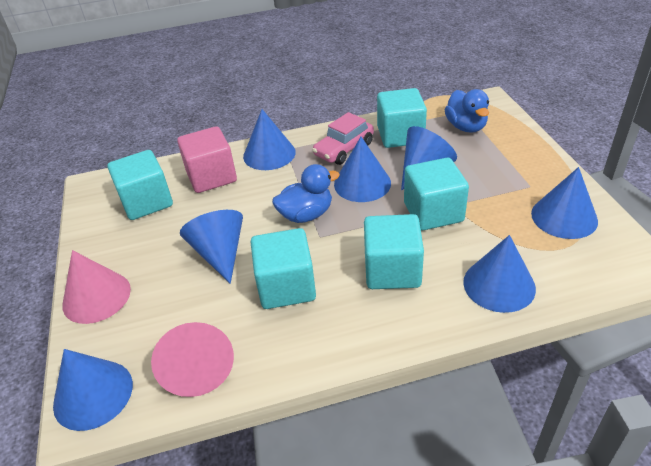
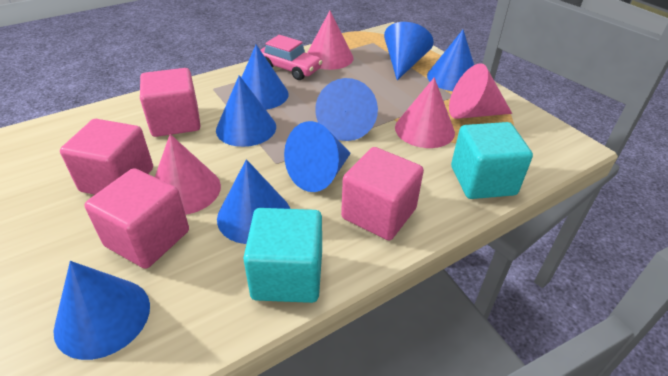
blue cone: 7 -> 8
blue duck: 2 -> 0
pink cone: 2 -> 4
pink cube: 1 -> 4
turquoise cube: 5 -> 2

